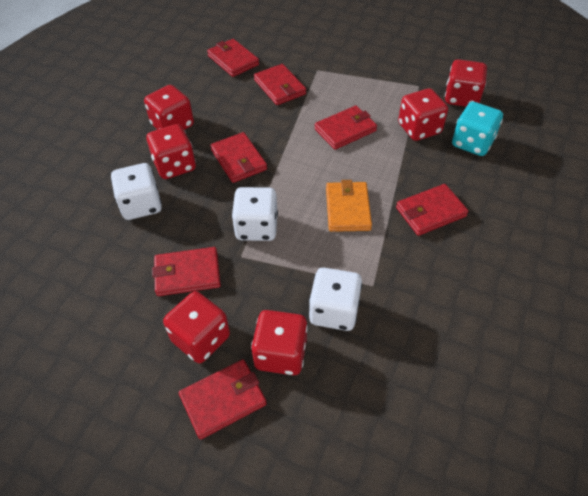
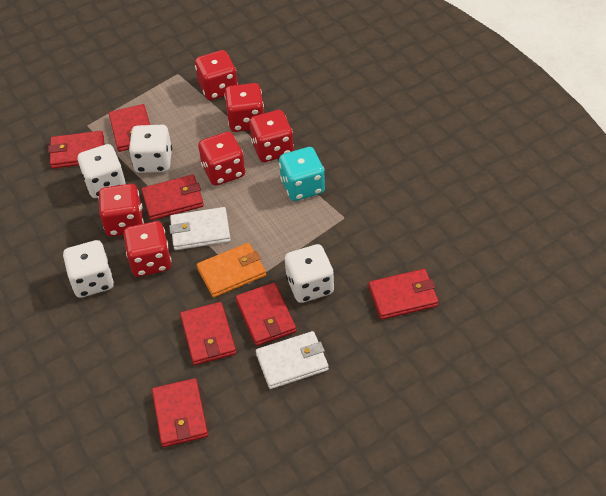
white dice: 3 -> 4
white wallet: 0 -> 2

